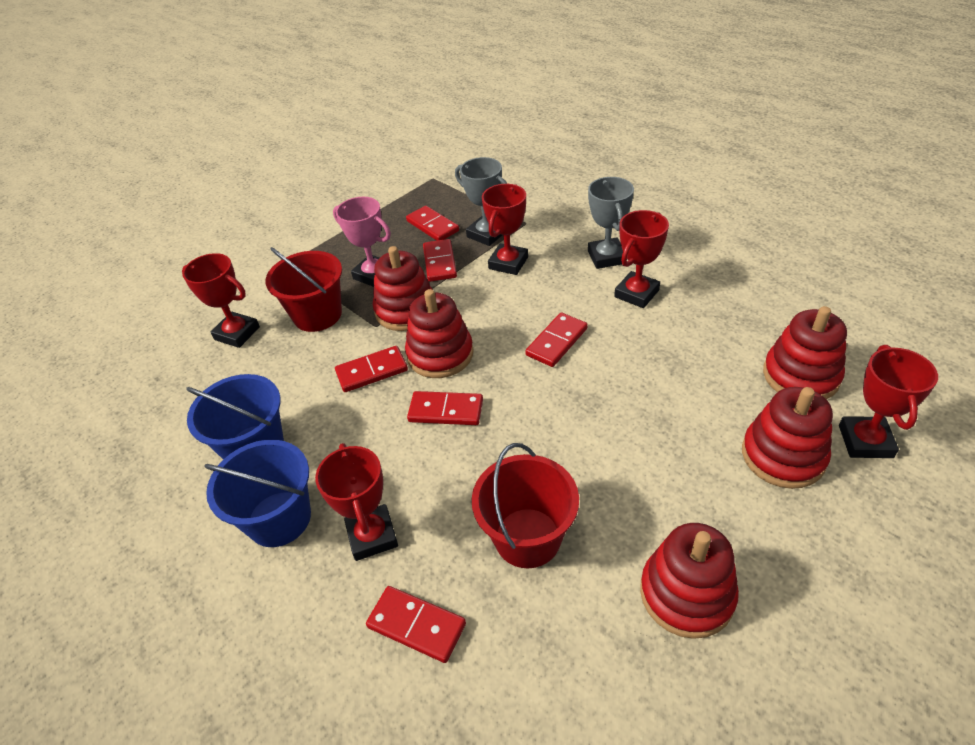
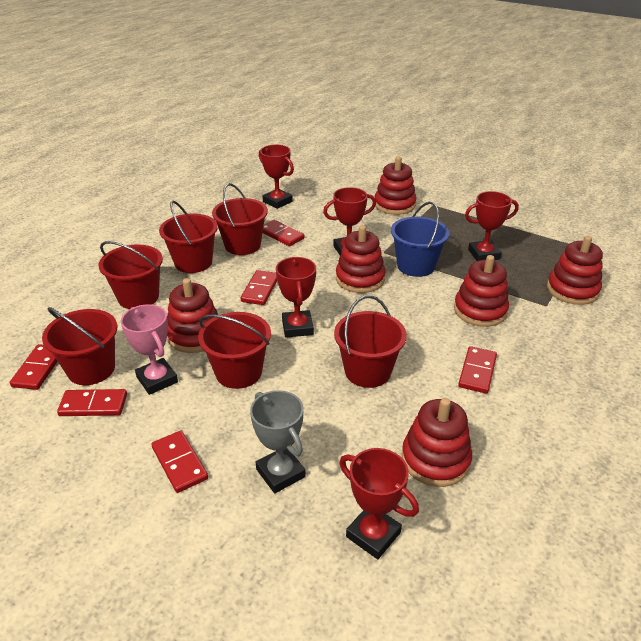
blue bucket: 2 -> 1
grey trophy: 2 -> 1
red bucket: 2 -> 6
red stacking toy: 5 -> 6

